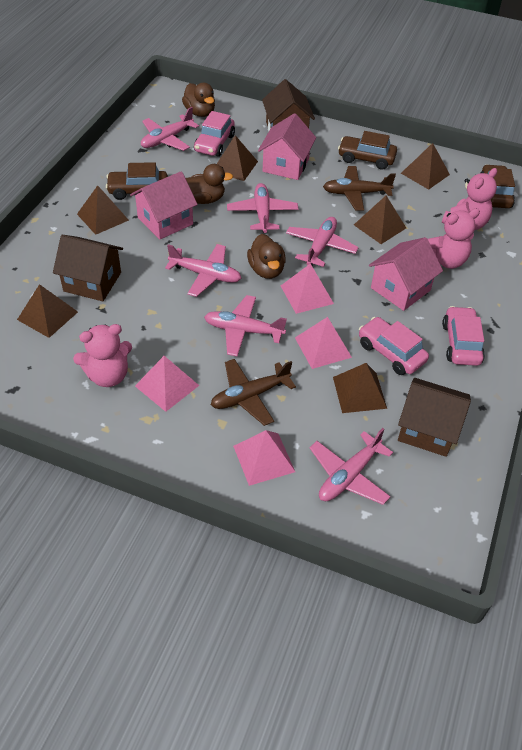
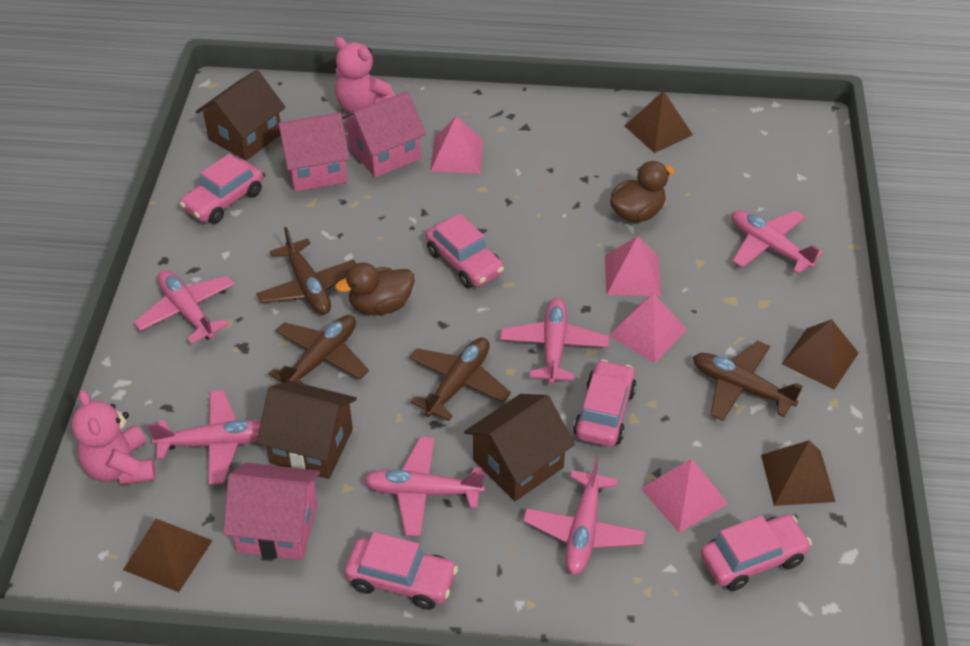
brown car: 3 -> 0
brown duck: 3 -> 2
brown plane: 2 -> 4
brown pyramid: 6 -> 4
pink car: 3 -> 5
pink teddy bear: 3 -> 2

